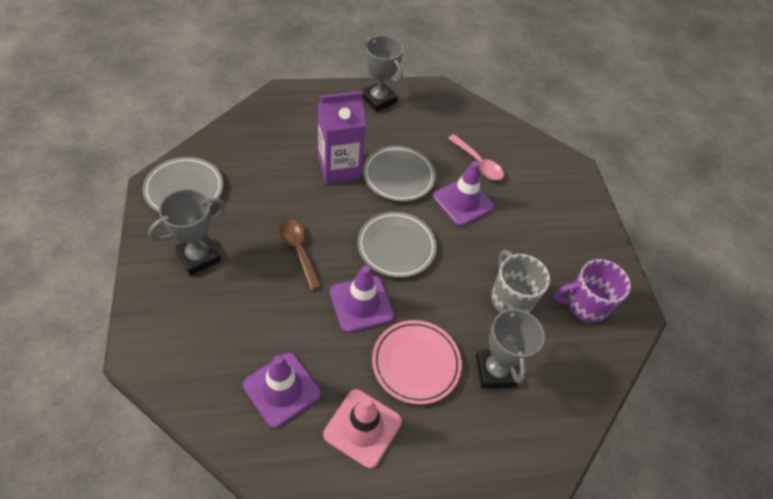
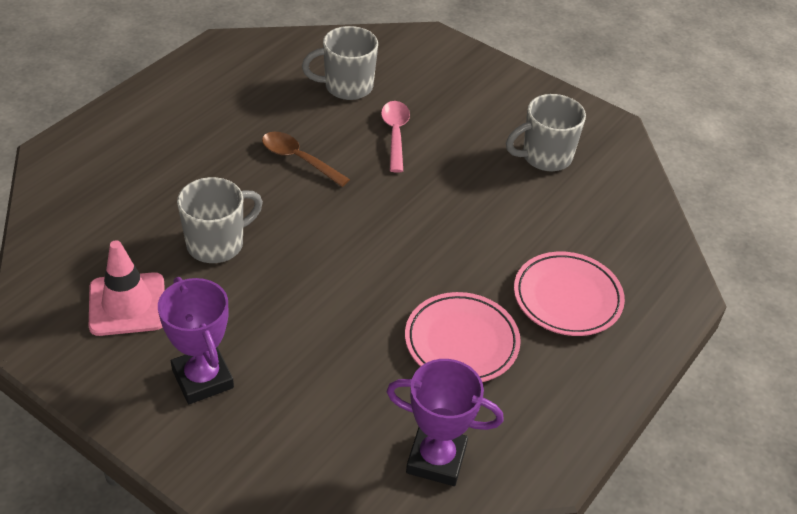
grey mug: 1 -> 3
grey plate: 3 -> 0
grey trophy: 3 -> 0
pink plate: 1 -> 2
purple carton: 1 -> 0
purple mug: 1 -> 0
purple traffic cone: 3 -> 0
purple trophy: 0 -> 2

